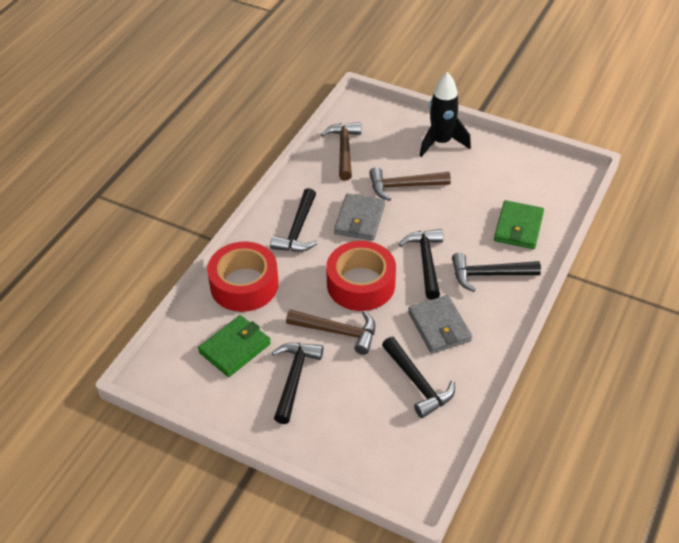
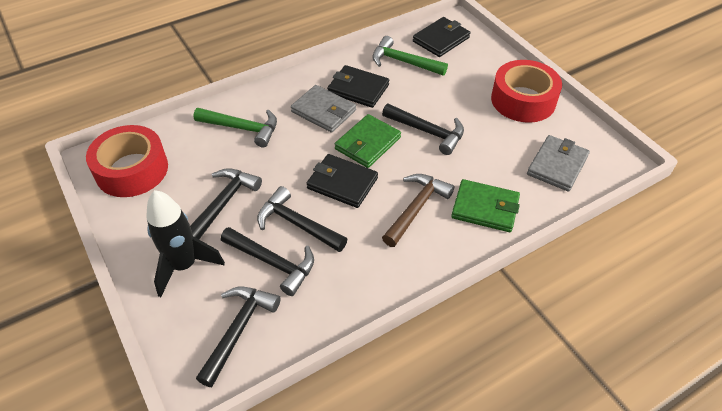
black wallet: 0 -> 3
brown hammer: 3 -> 1
green hammer: 0 -> 2

